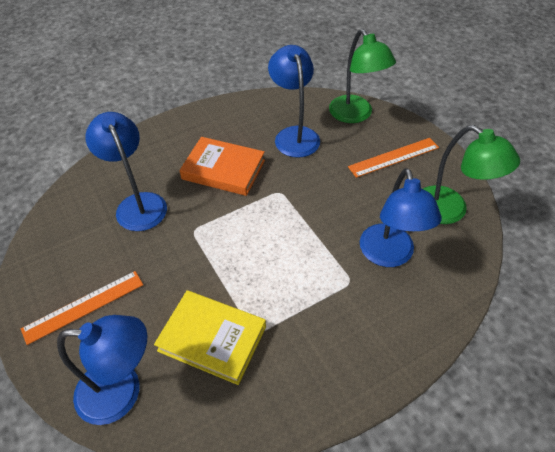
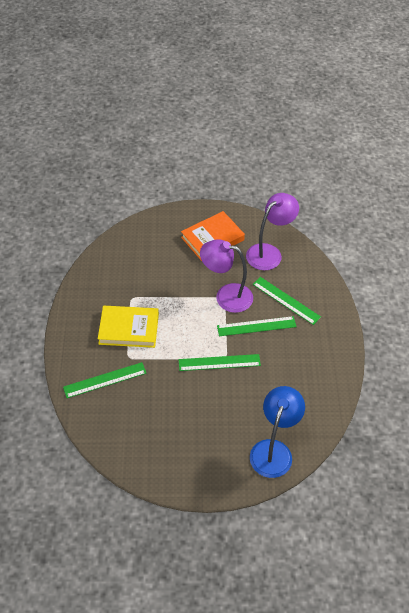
blue lamp: 4 -> 1
green lamp: 2 -> 0
green ruler: 0 -> 4
orange ruler: 2 -> 0
purple lamp: 0 -> 2

